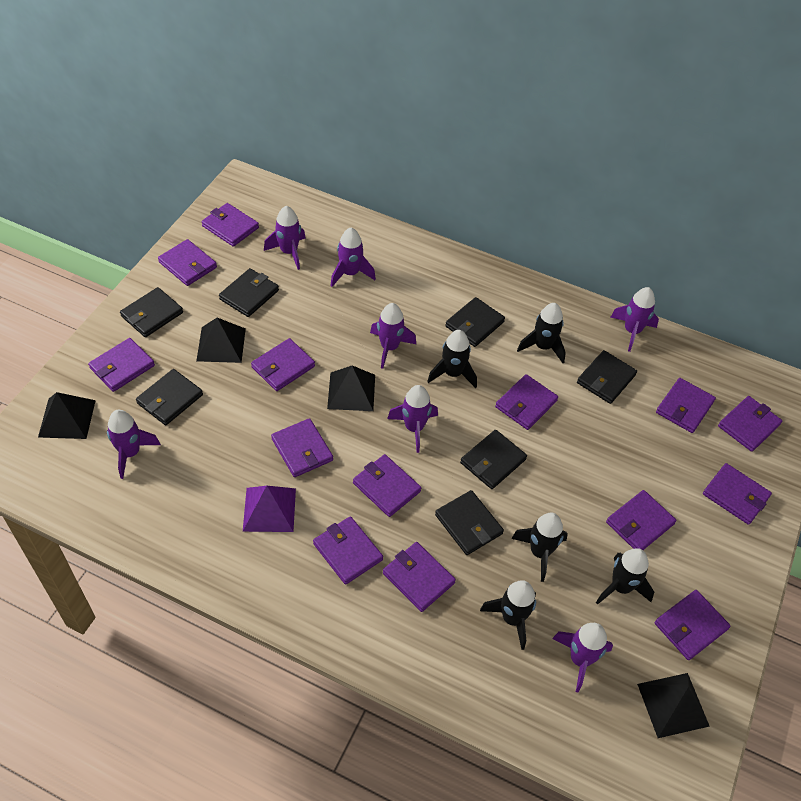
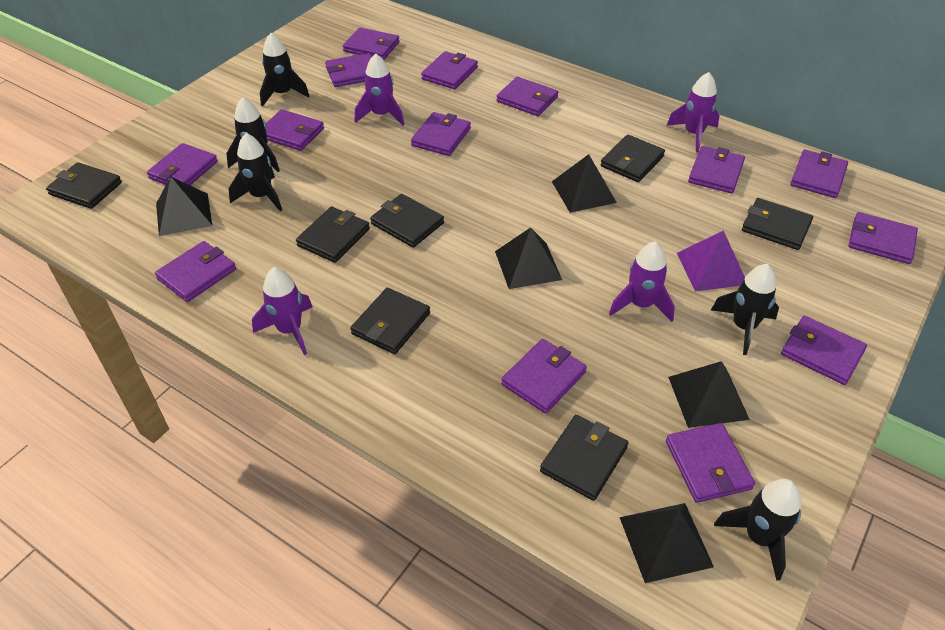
black pyramid: 4 -> 5
purple rocket: 7 -> 4

